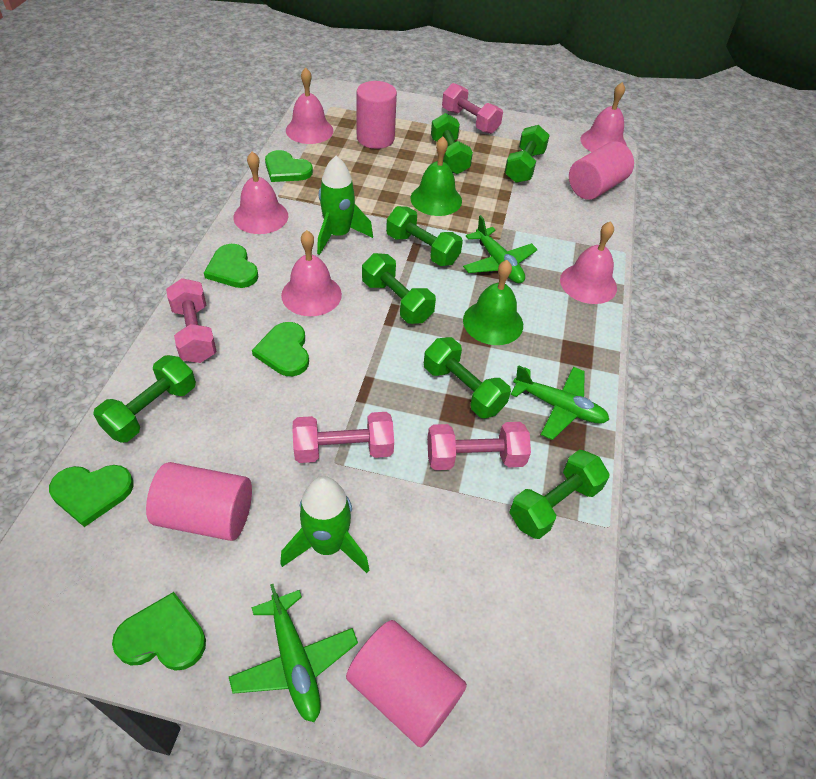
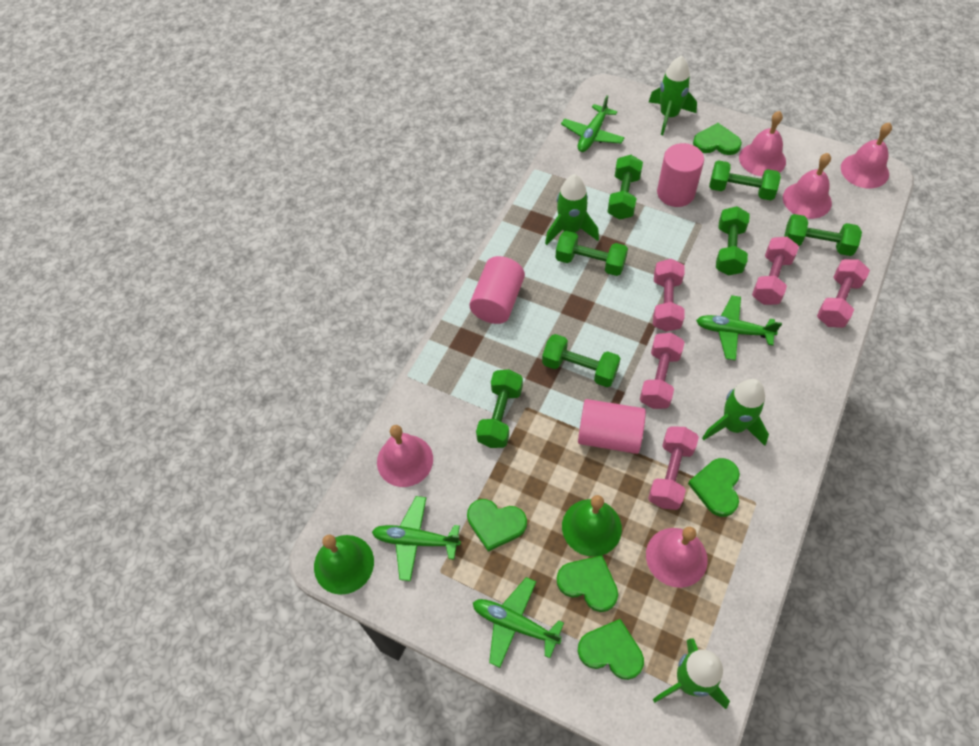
green plane: 3 -> 4
green rocket: 2 -> 4
pink cylinder: 4 -> 3
pink dumbbell: 4 -> 5

